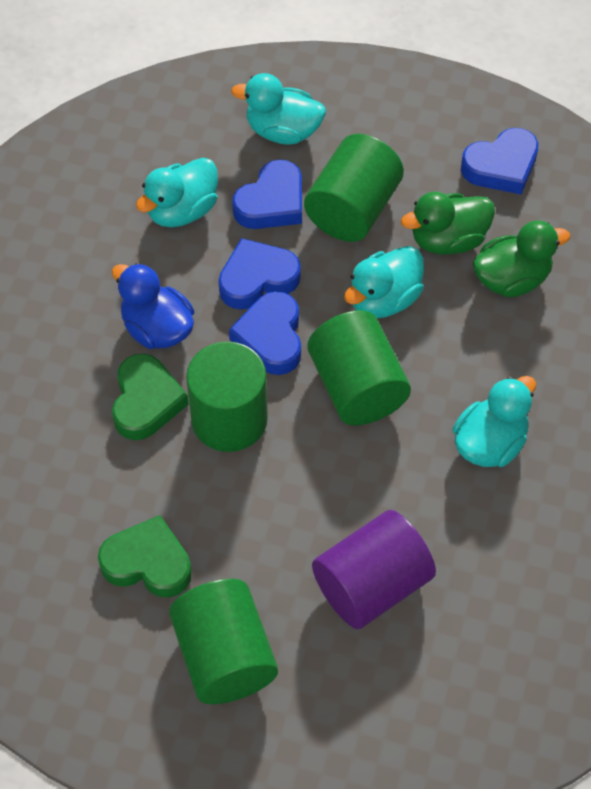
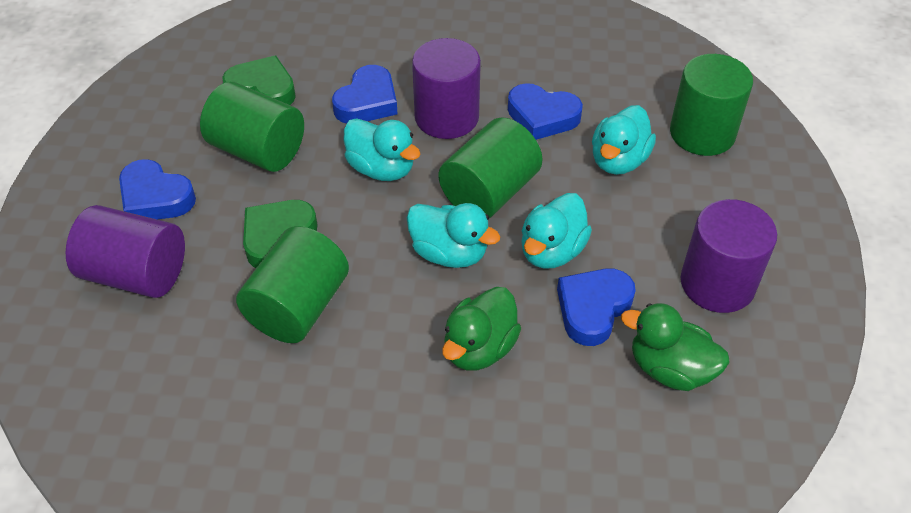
blue duck: 1 -> 0
purple cylinder: 1 -> 3

